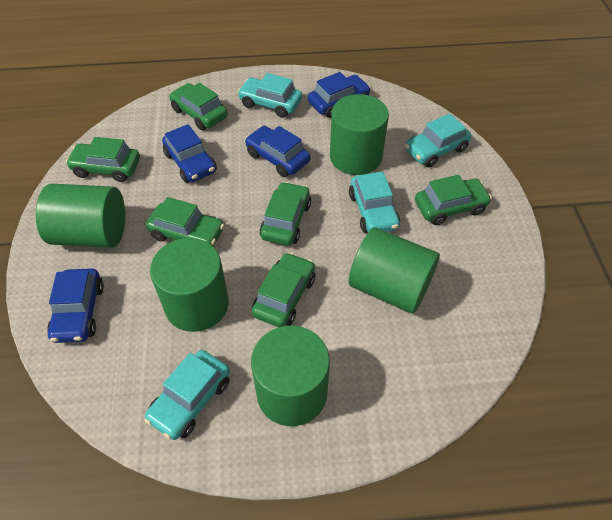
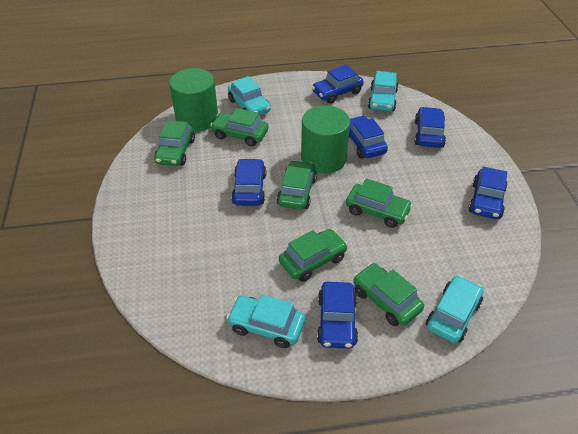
blue car: 4 -> 6
green cylinder: 5 -> 2

